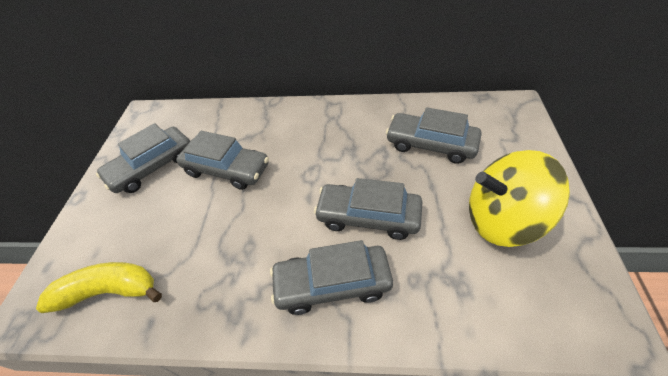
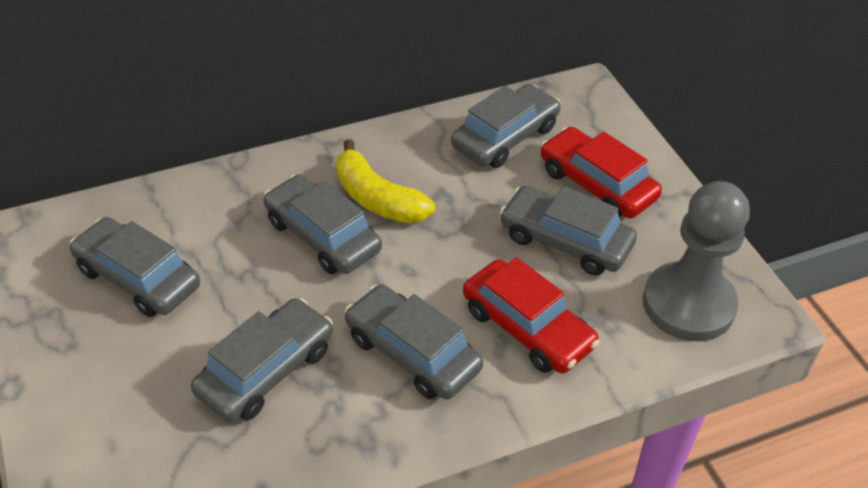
grey car: 5 -> 6
grey pawn: 0 -> 1
red car: 0 -> 2
yellow spinning top: 1 -> 0

